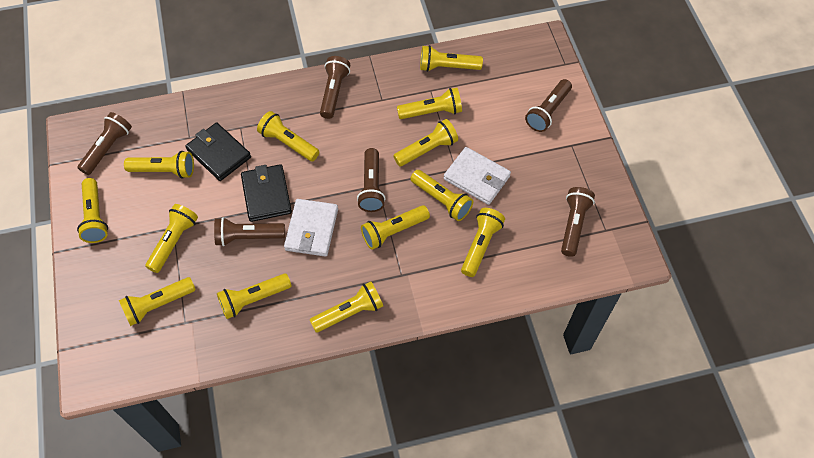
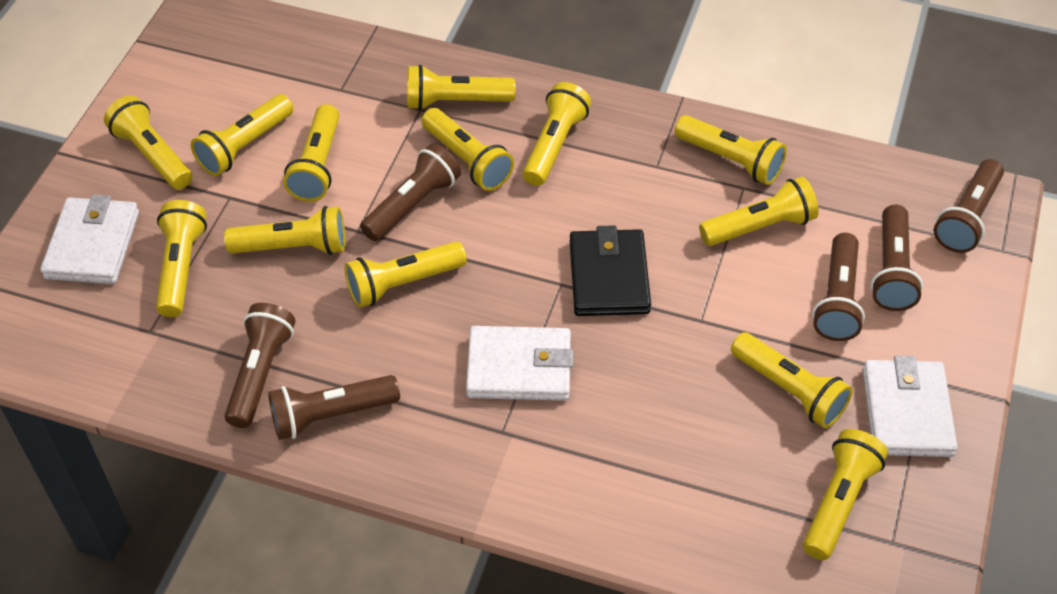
black wallet: 2 -> 1
white wallet: 2 -> 3

